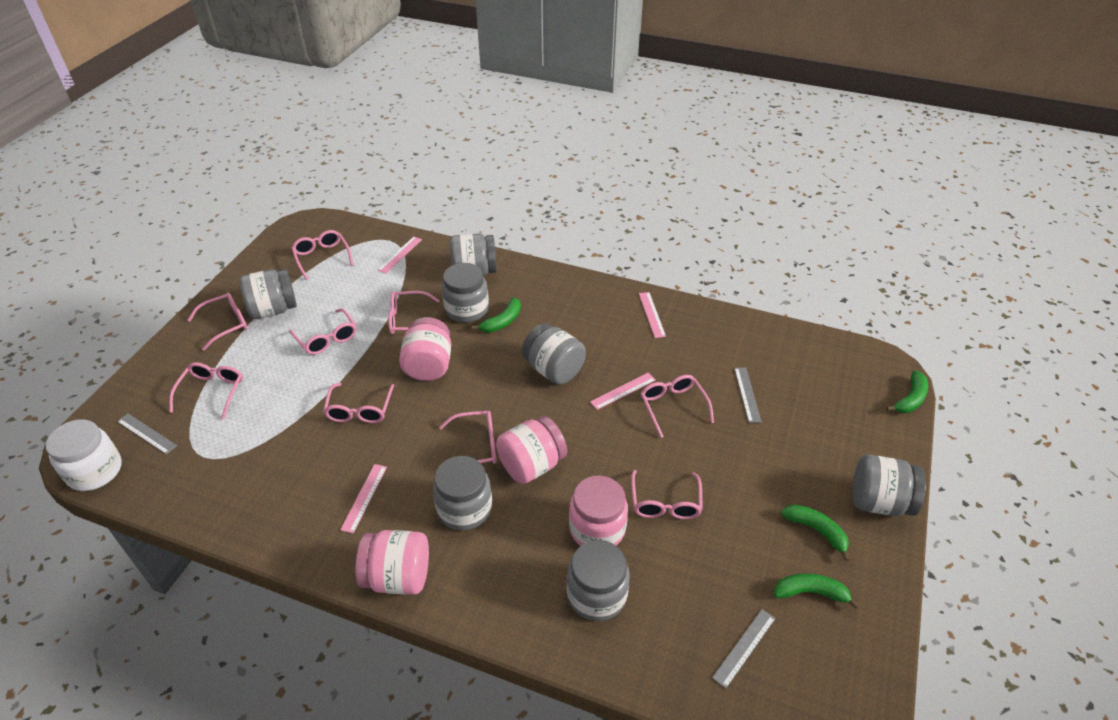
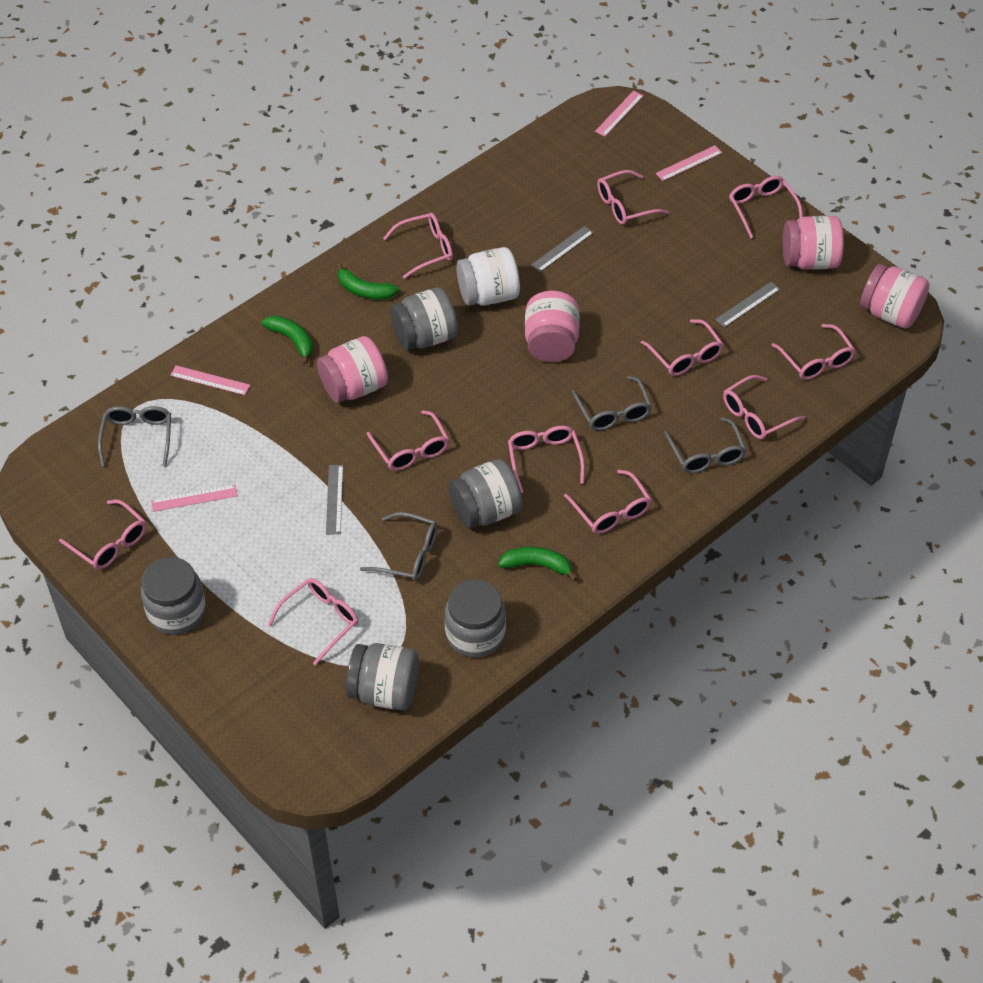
green banana: 4 -> 3
grey glasses: 0 -> 4
grey jar: 7 -> 5
pink glasses: 9 -> 11

